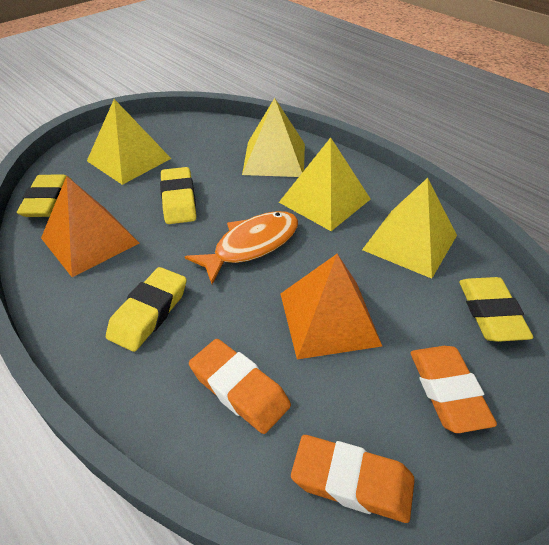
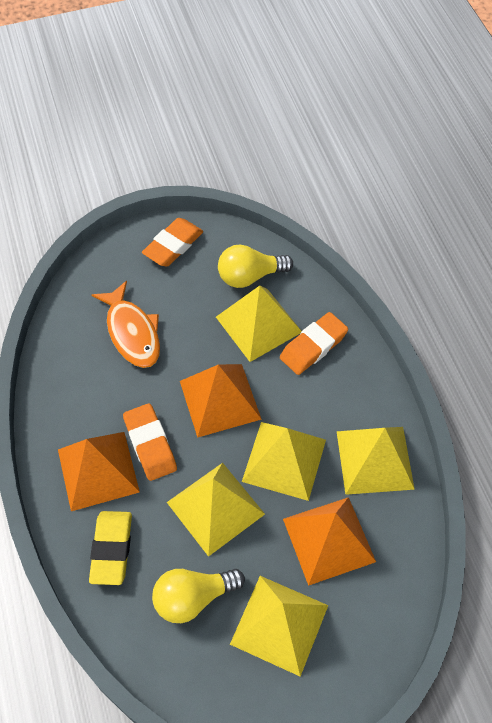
orange pyramid: 2 -> 3
yellow eraser: 4 -> 1
yellow light bulb: 0 -> 2
yellow pyramid: 4 -> 5

